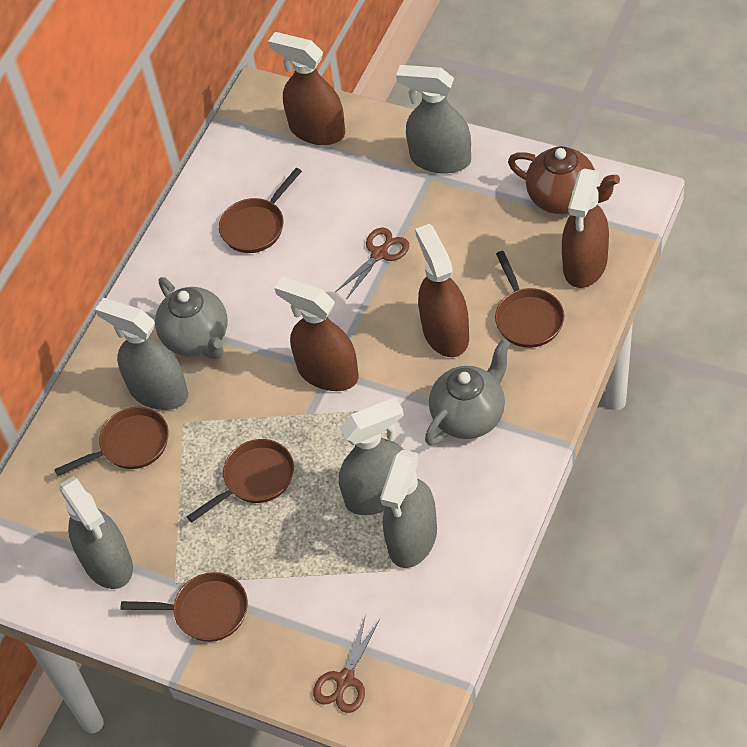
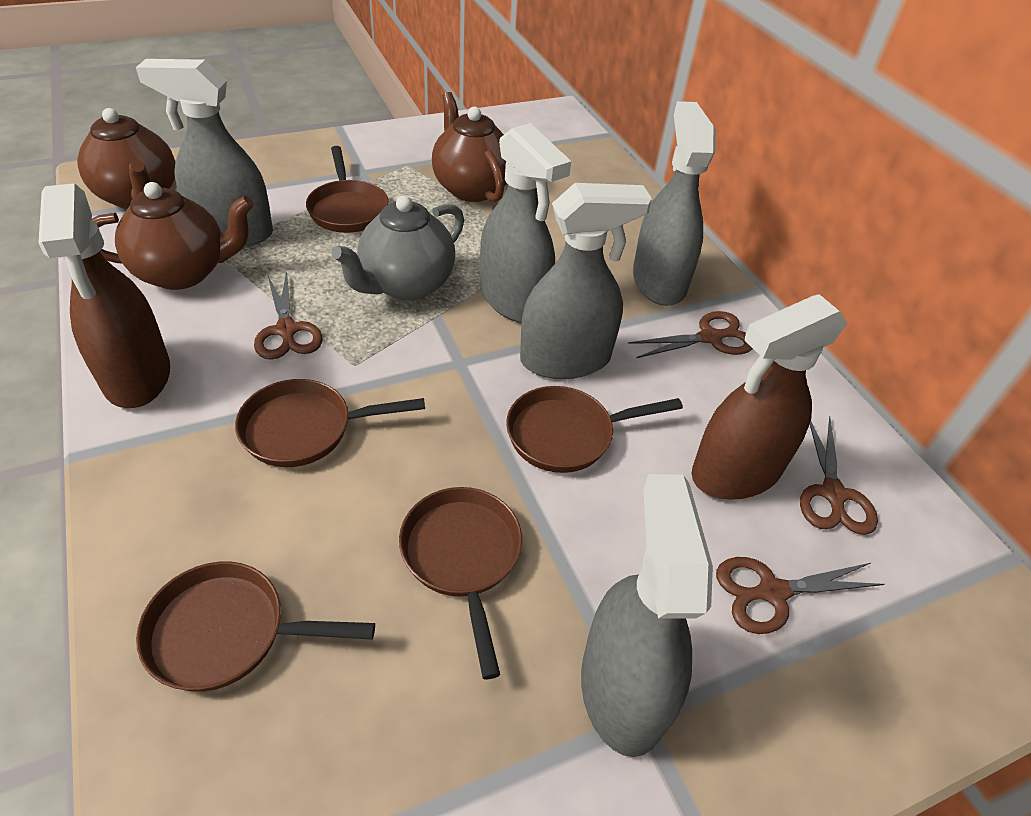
brown scissors: 2 -> 4
brown spray bottle: 4 -> 2
brown teapot: 1 -> 3
grey teapot: 2 -> 1

